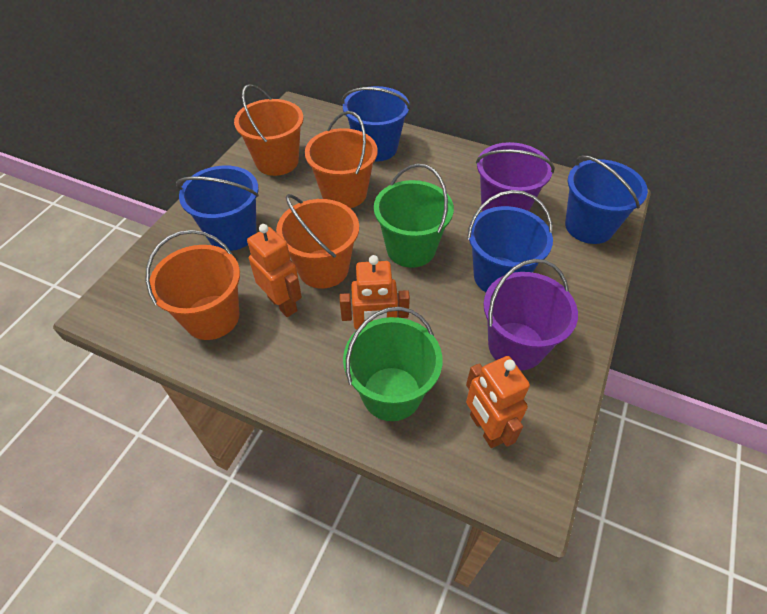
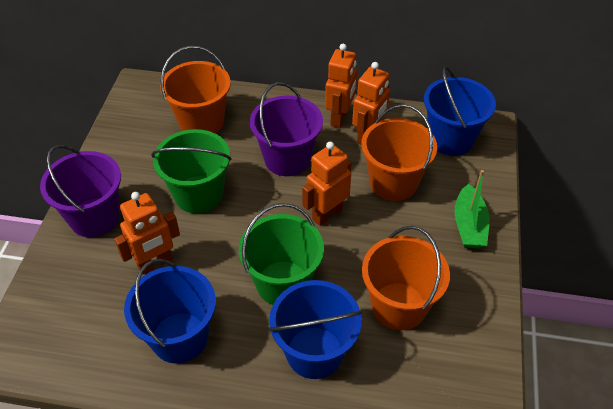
blue bucket: 4 -> 3
green boat: 0 -> 1
orange bucket: 4 -> 3
orange robot: 3 -> 4

